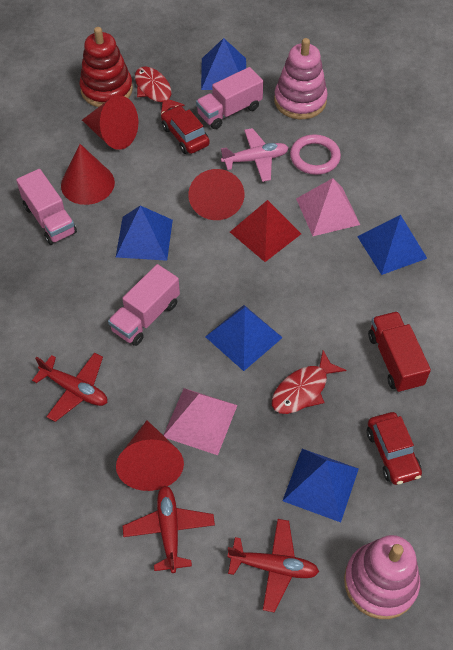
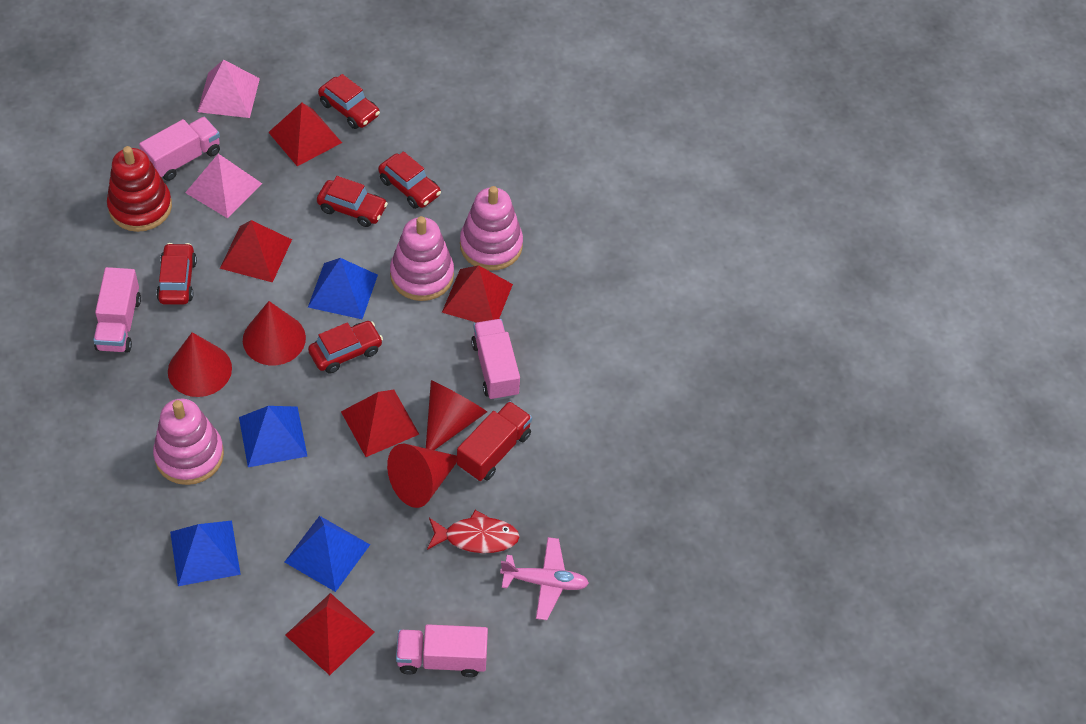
blue pyramid: 5 -> 4
pink ring: 1 -> 0
pink stacking toy: 2 -> 3
pink truck: 3 -> 4
red car: 2 -> 5
red fish: 2 -> 1
red plane: 3 -> 0
red pyramid: 1 -> 5

